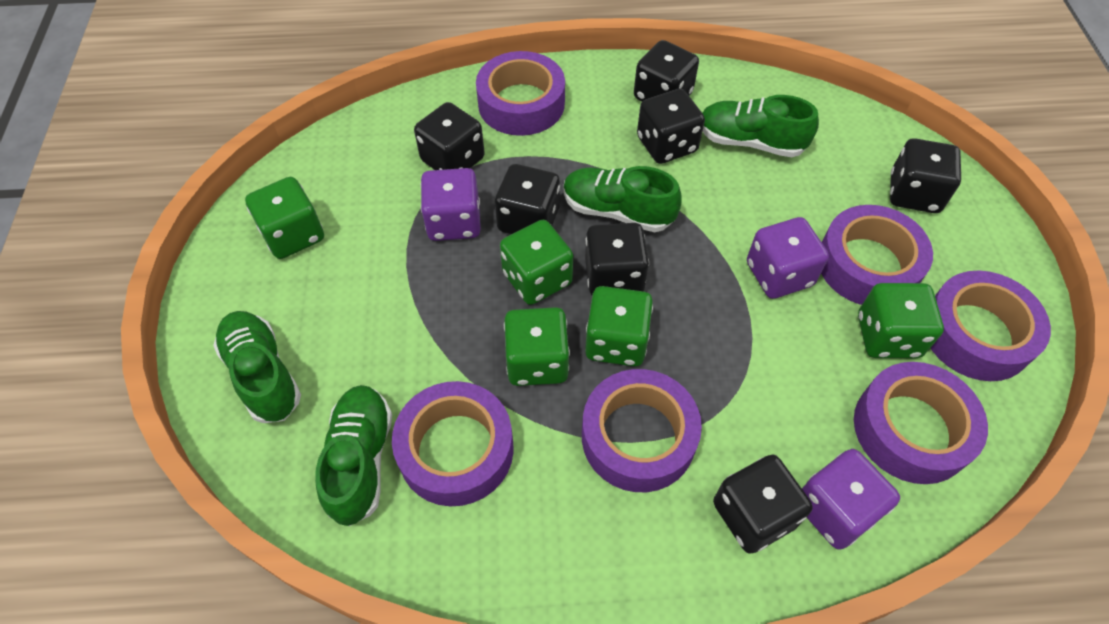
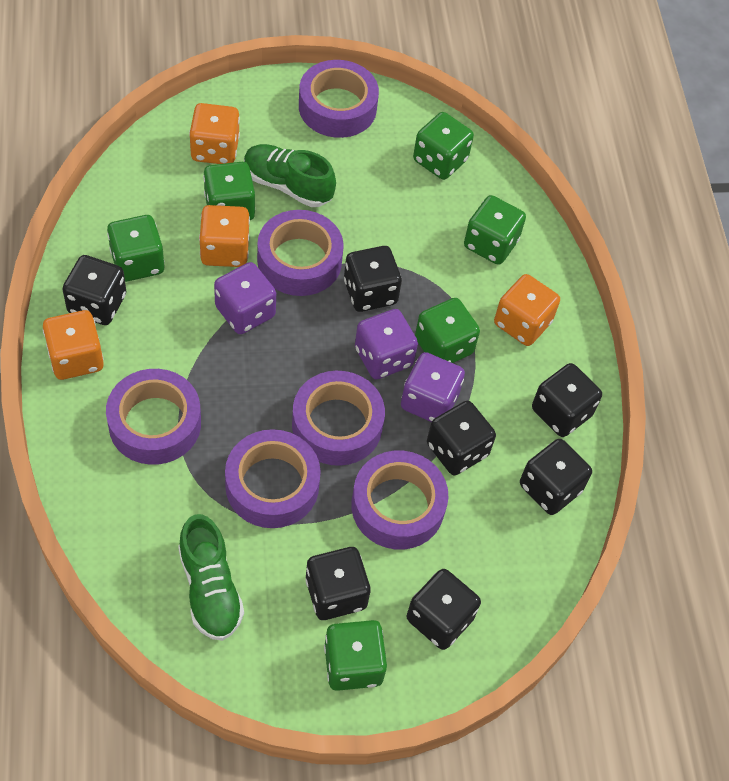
green dice: 5 -> 6
green shoe: 4 -> 2
orange dice: 0 -> 4

